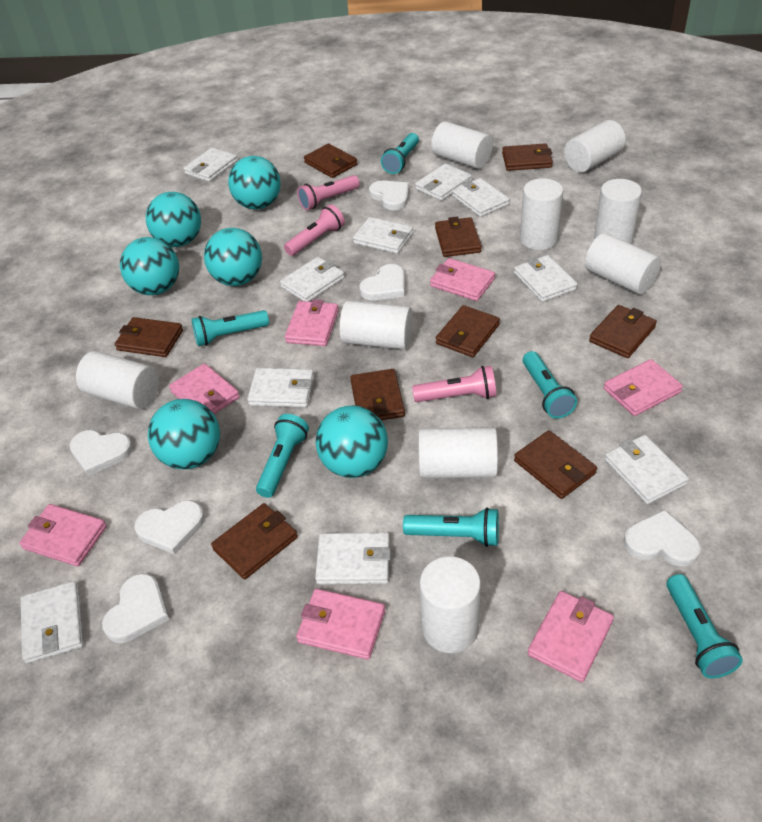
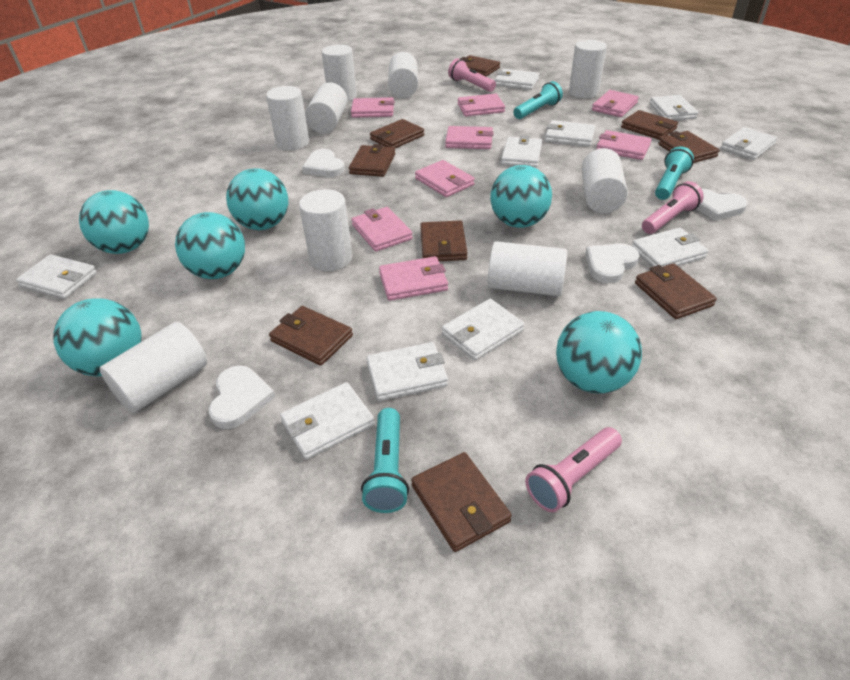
pink wallet: 7 -> 8
turquoise flashlight: 6 -> 3
white heart: 6 -> 4

